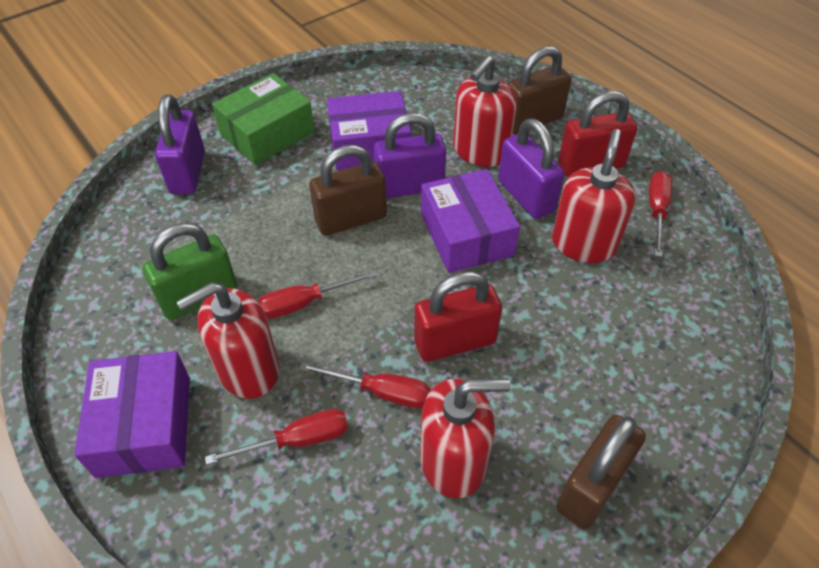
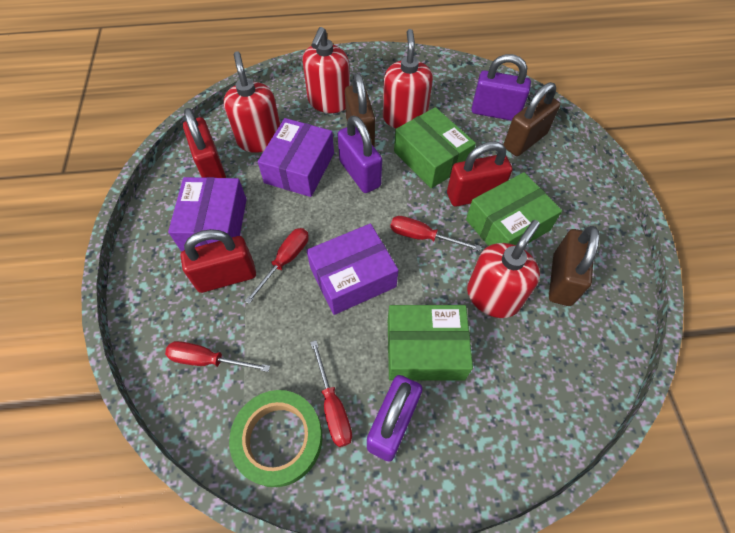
green box: 1 -> 3
green padlock: 1 -> 0
green tape: 0 -> 1
red padlock: 2 -> 3

